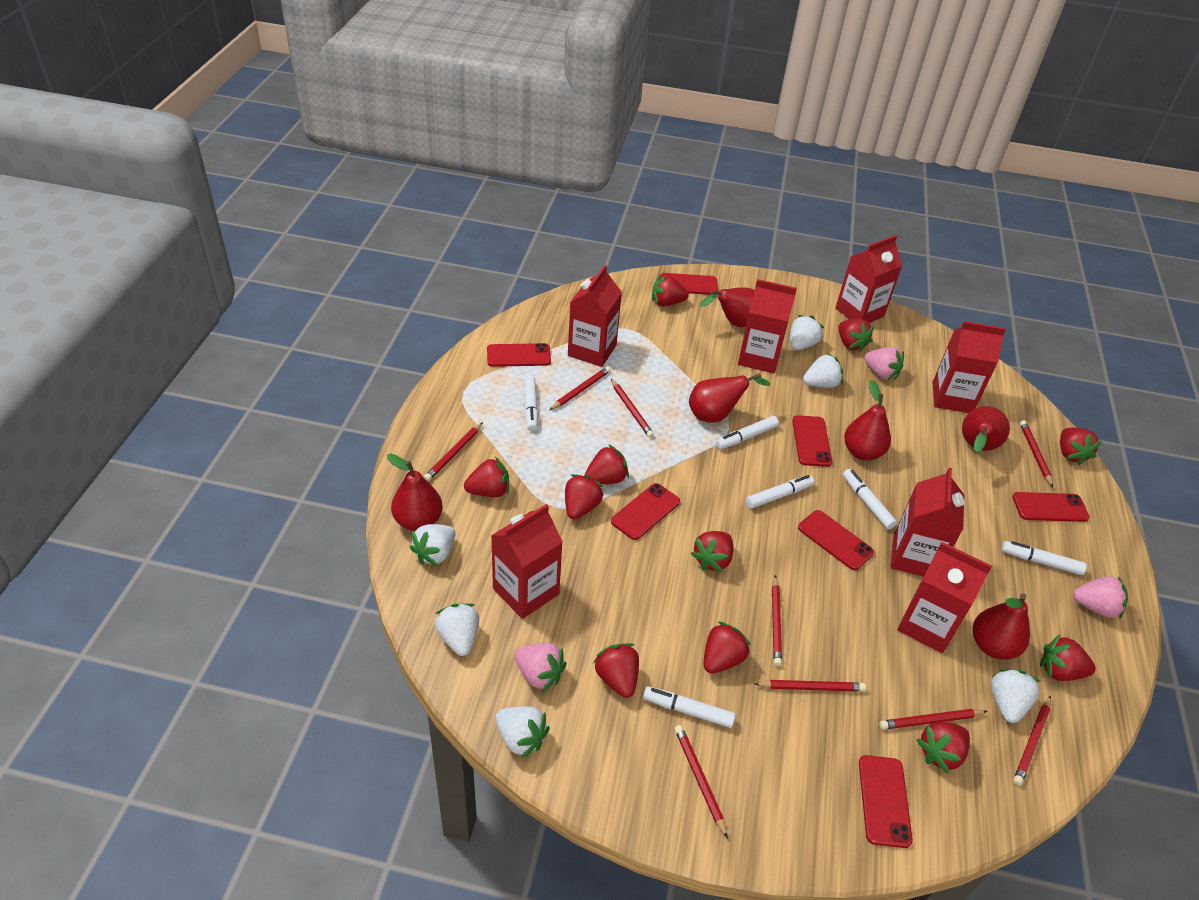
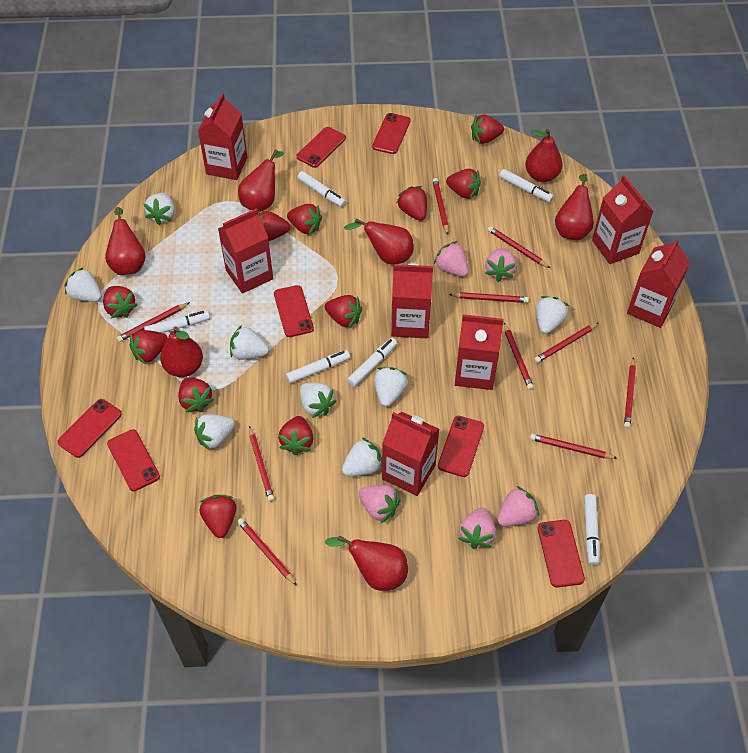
pink strawberry: 3 -> 5
red pear: 6 -> 7
red pencil: 9 -> 10
white strawberry: 6 -> 8

